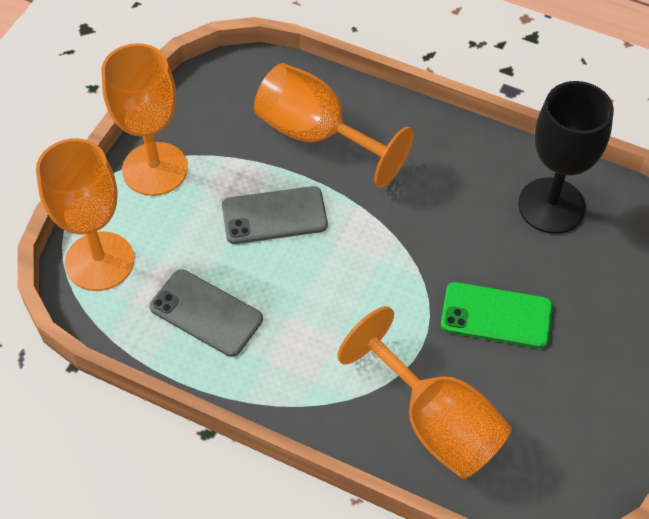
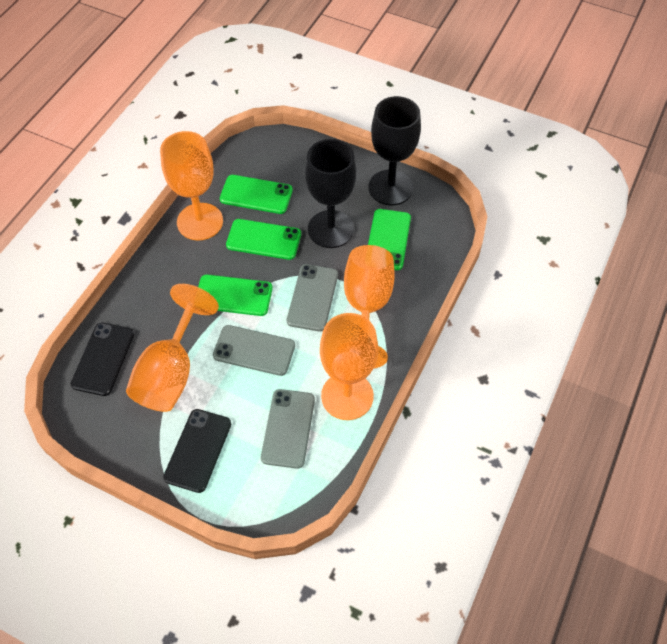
black goblet: 1 -> 2
black phone: 0 -> 2
green phone: 1 -> 4
grey phone: 2 -> 3

